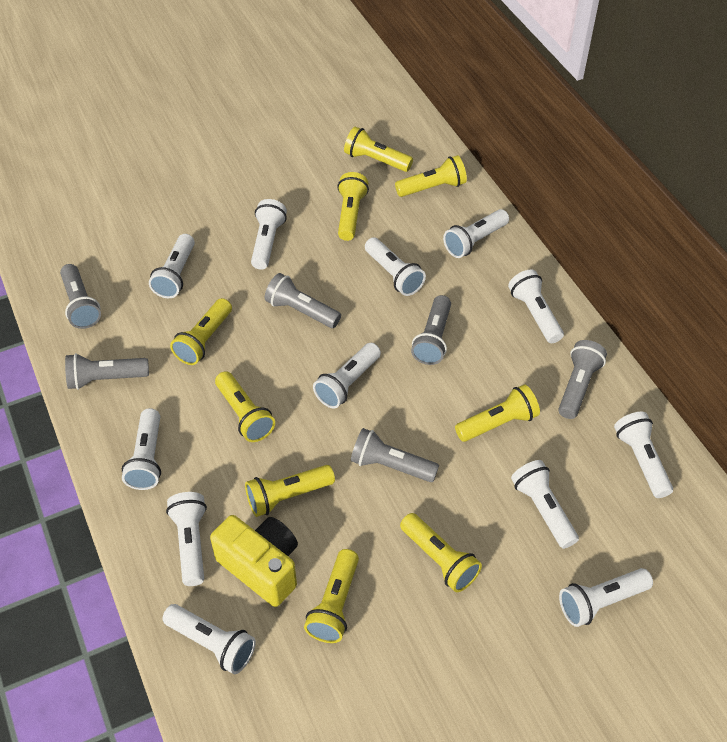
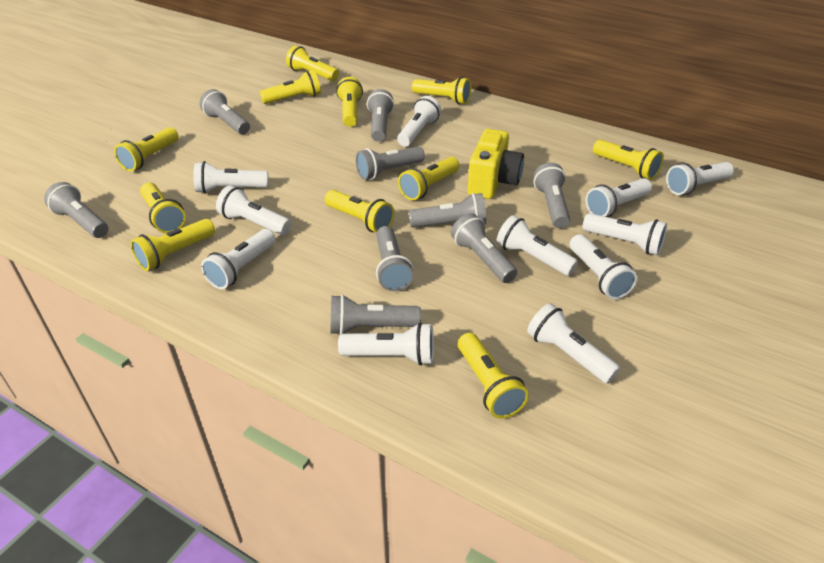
grey flashlight: 6 -> 9
white flashlight: 12 -> 11
yellow flashlight: 9 -> 11

